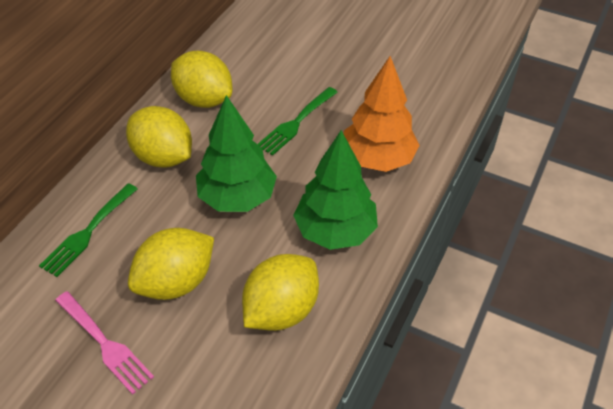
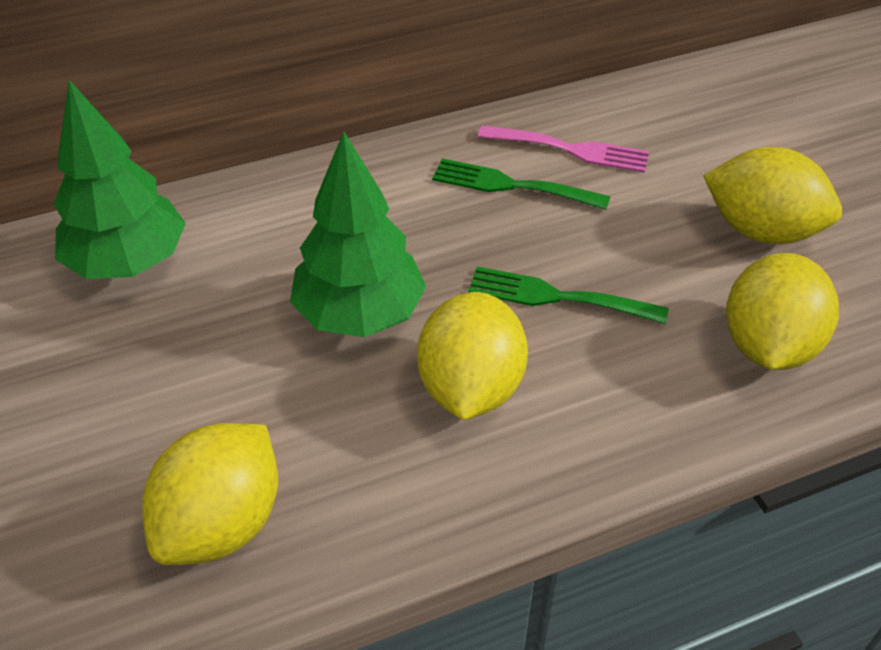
orange tree: 1 -> 0

